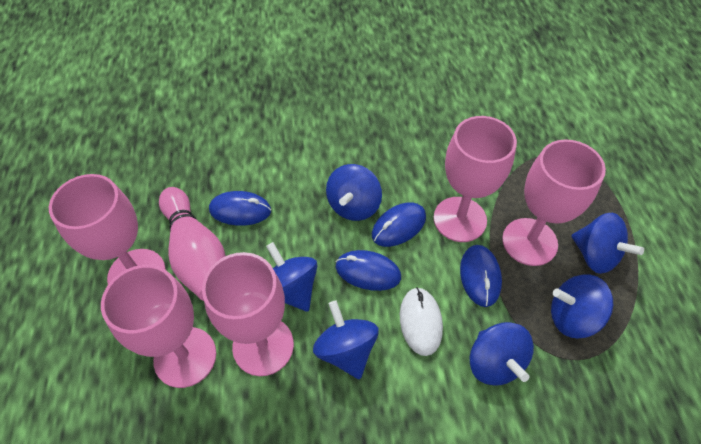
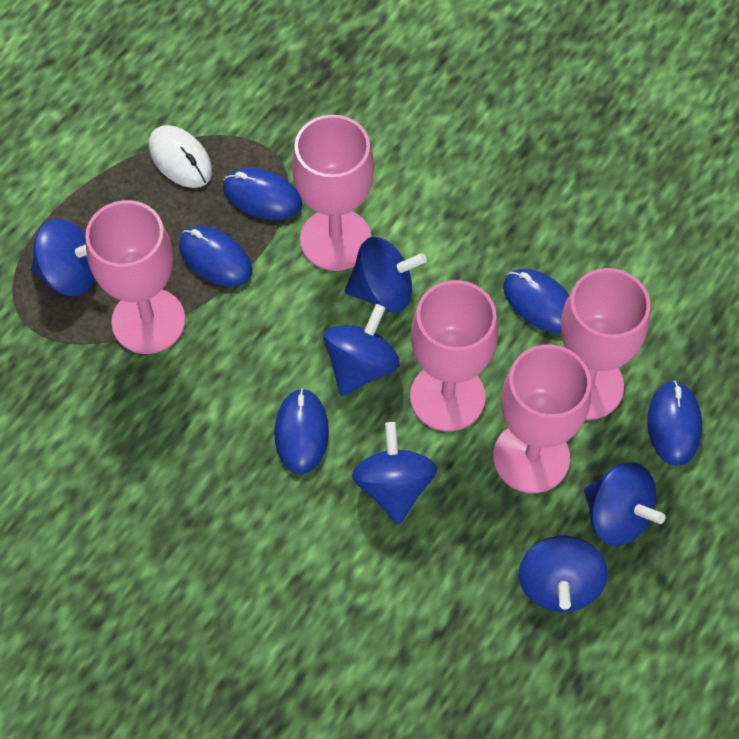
blue mouse: 4 -> 5
pink bowling pin: 1 -> 0

